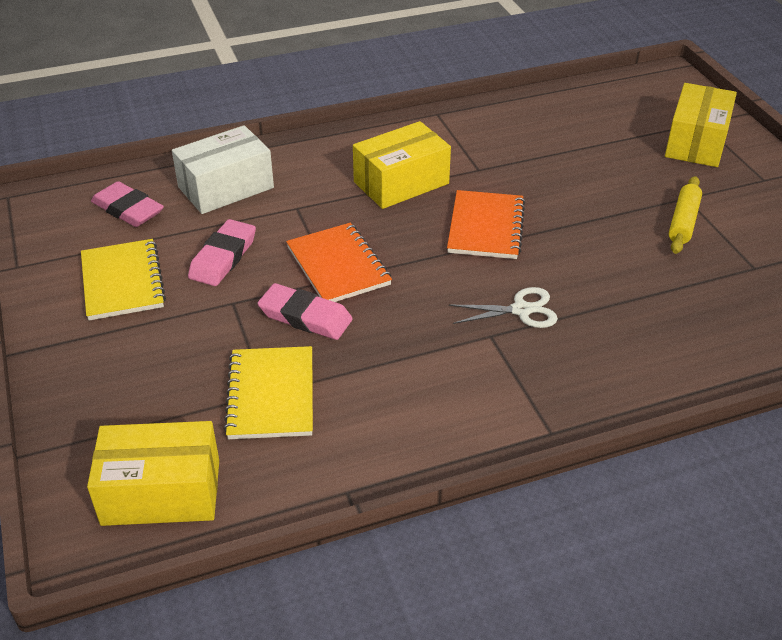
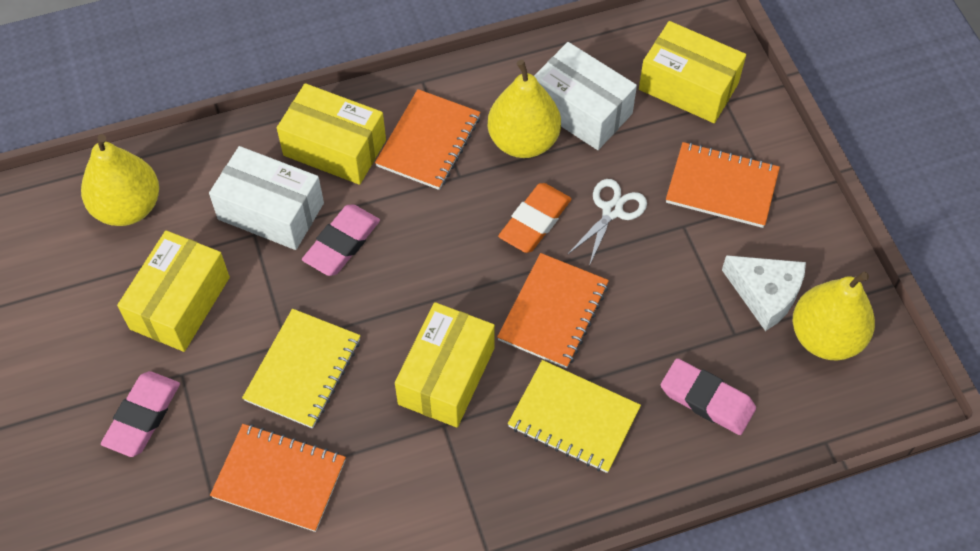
orange eraser: 0 -> 1
orange notebook: 2 -> 4
white box: 1 -> 2
white cheese: 0 -> 1
yellow box: 3 -> 4
yellow pear: 0 -> 3
yellow rolling pin: 1 -> 0

